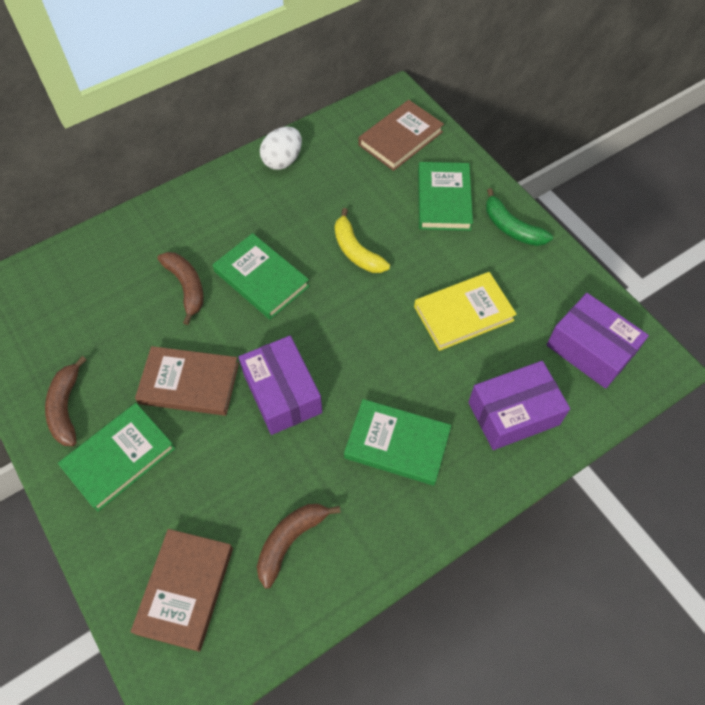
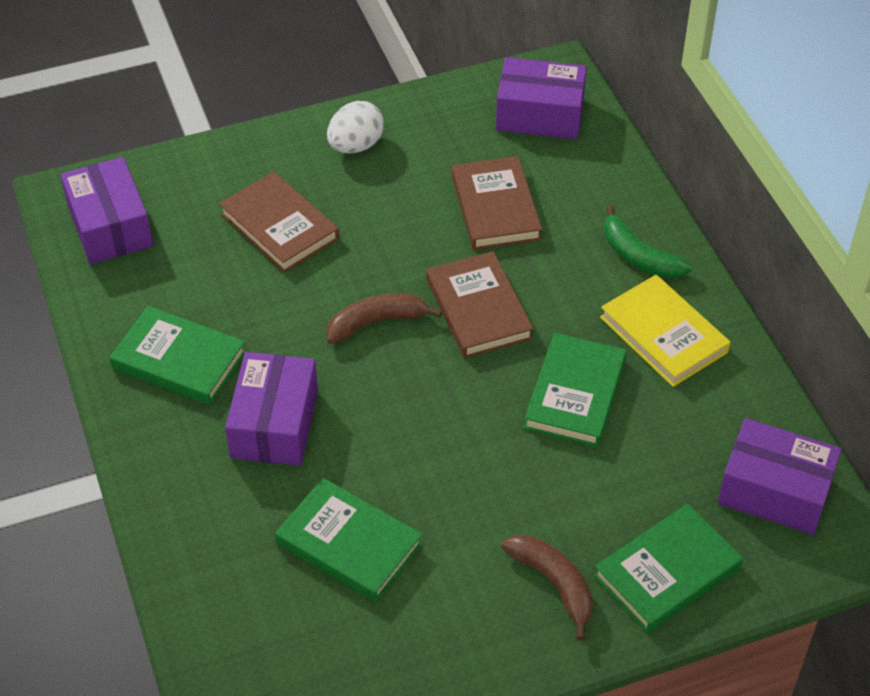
brown banana: 3 -> 2
purple box: 3 -> 4
yellow banana: 1 -> 0

